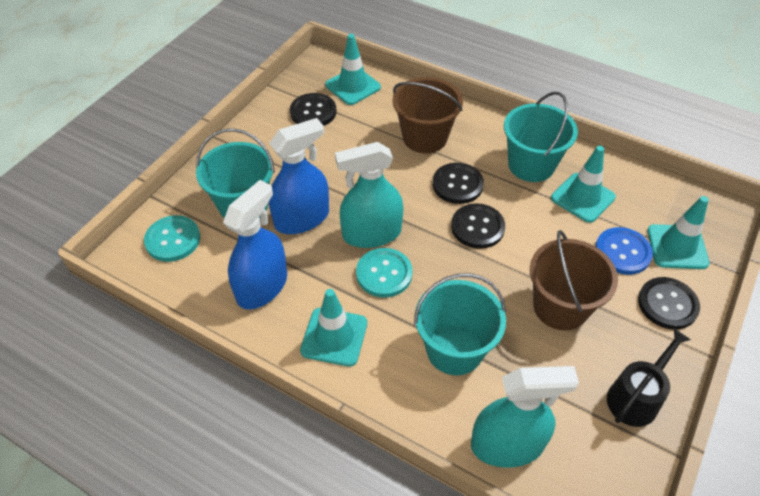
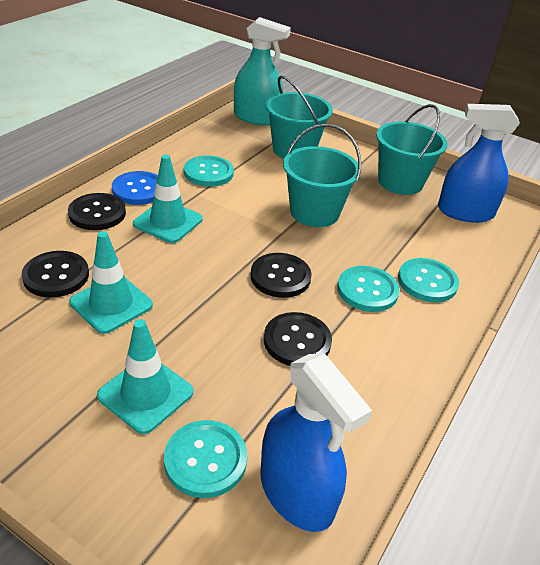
black watering can: 1 -> 0
brown bucket: 2 -> 0
turquoise button: 2 -> 4
turquoise spray bottle: 2 -> 1
turquoise traffic cone: 4 -> 3

